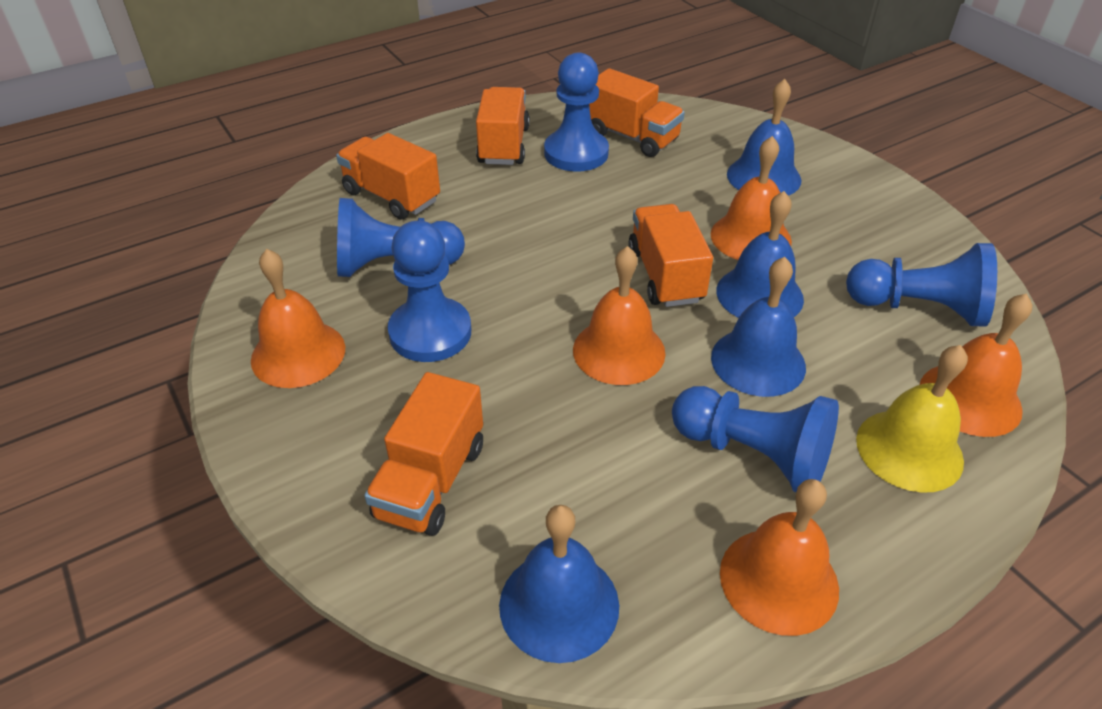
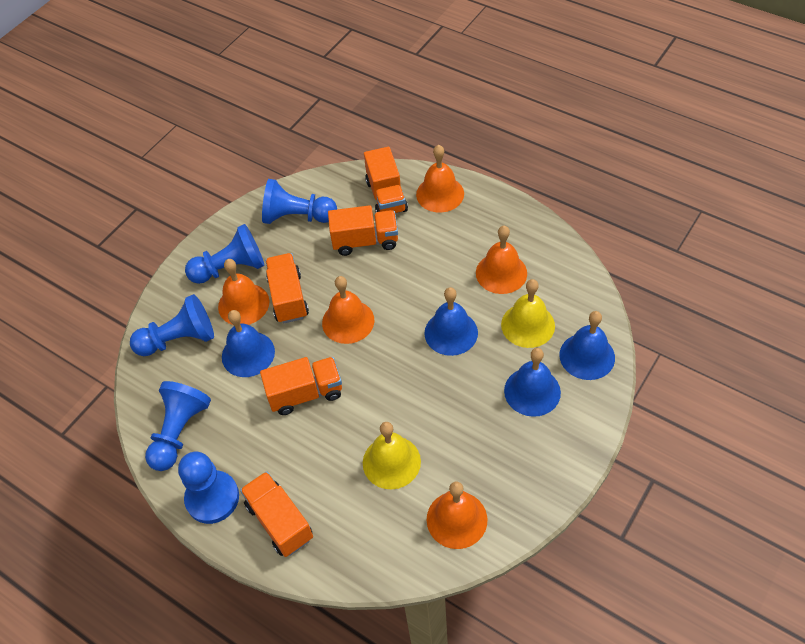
yellow bell: 1 -> 2

